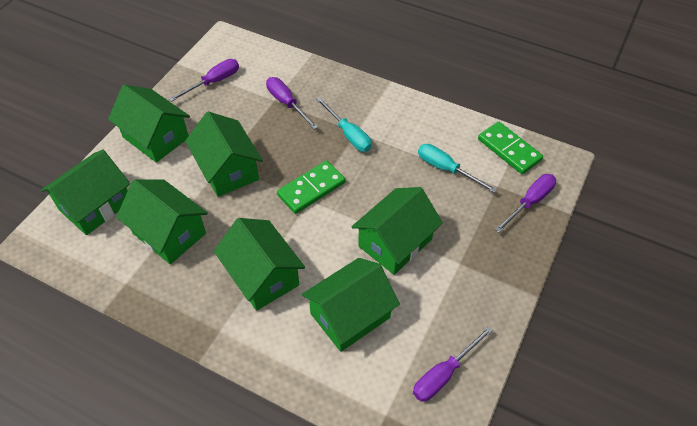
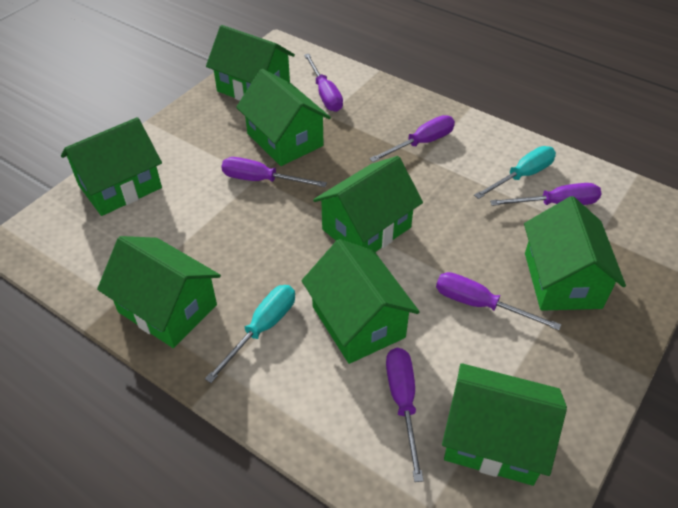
green domino: 2 -> 0
green house: 7 -> 8
purple screwdriver: 4 -> 6

